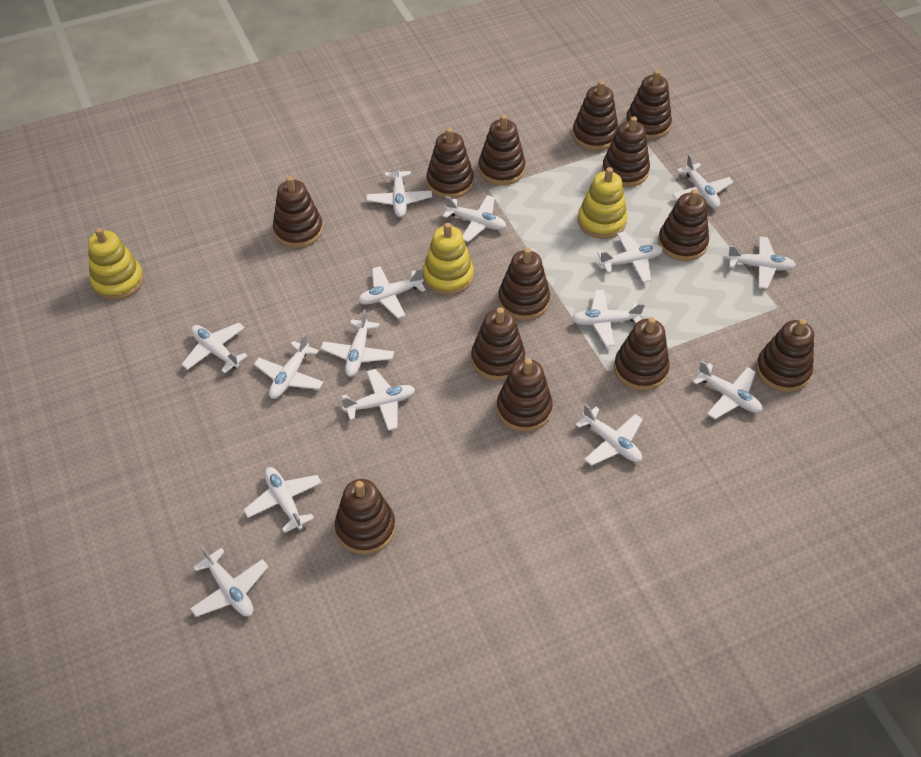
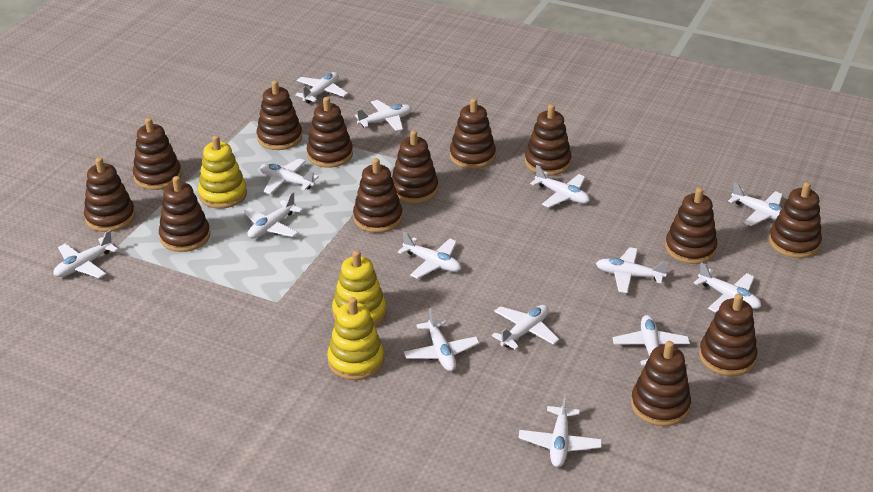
white plane: 15 -> 14

